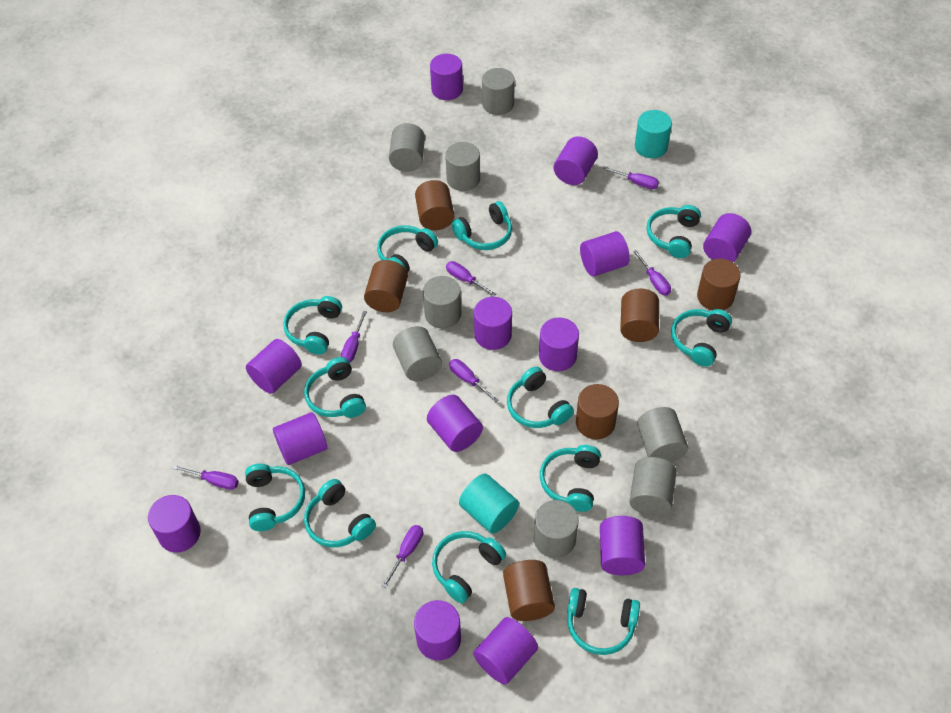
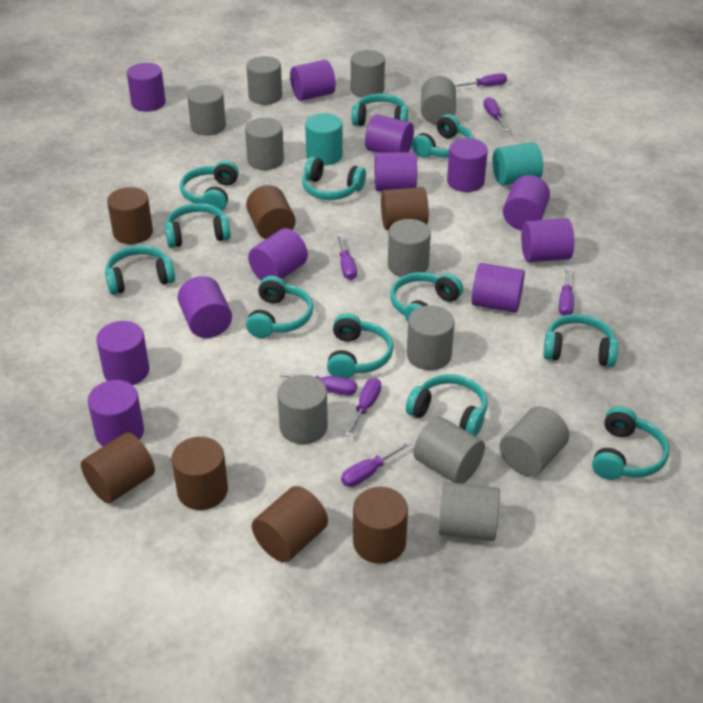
brown cylinder: 6 -> 7
grey cylinder: 8 -> 11
purple cylinder: 13 -> 12

